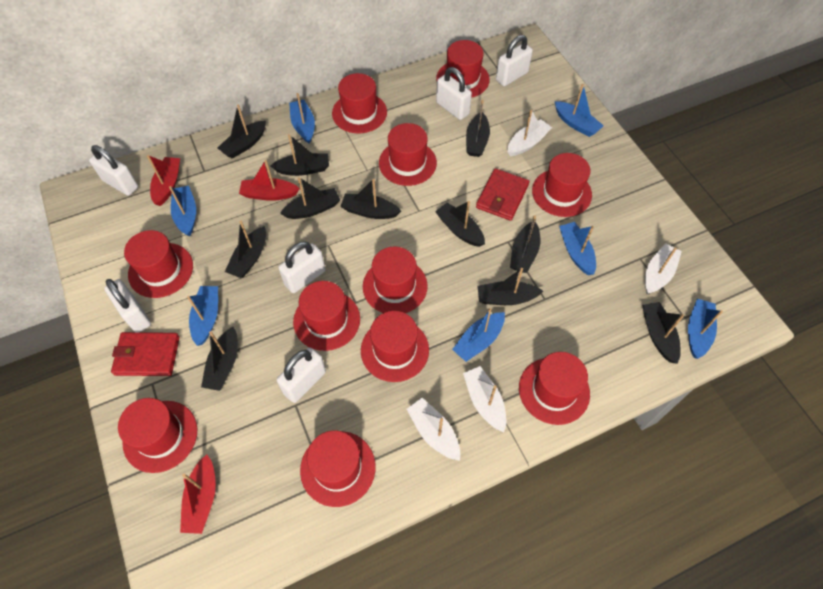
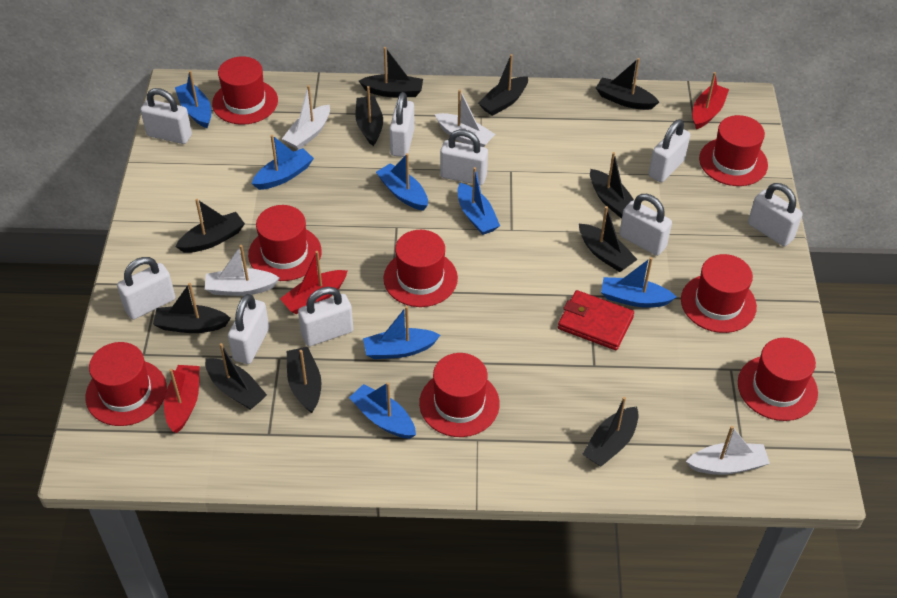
red hat: 11 -> 8
red wallet: 2 -> 1
white padlock: 6 -> 9

